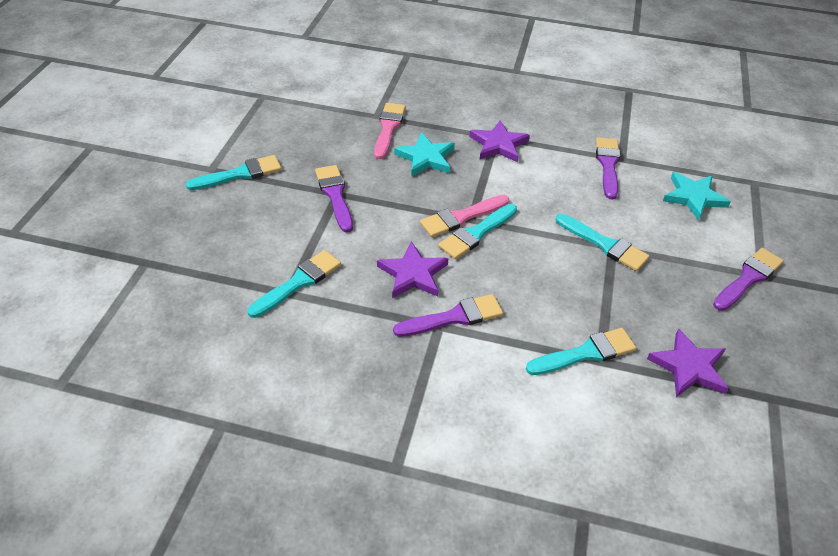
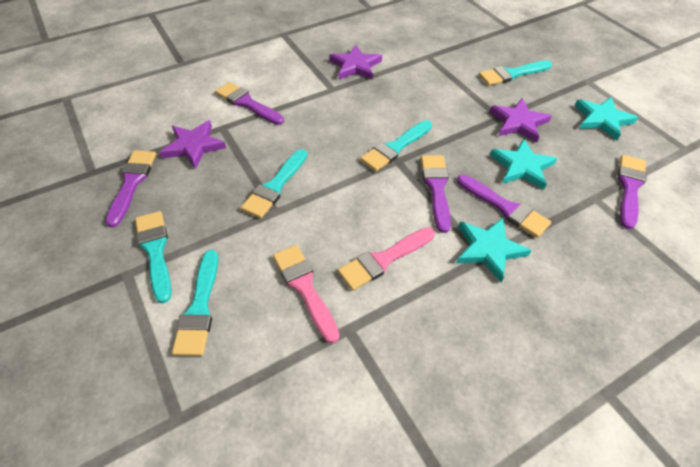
purple brush: 4 -> 5
turquoise star: 2 -> 3

